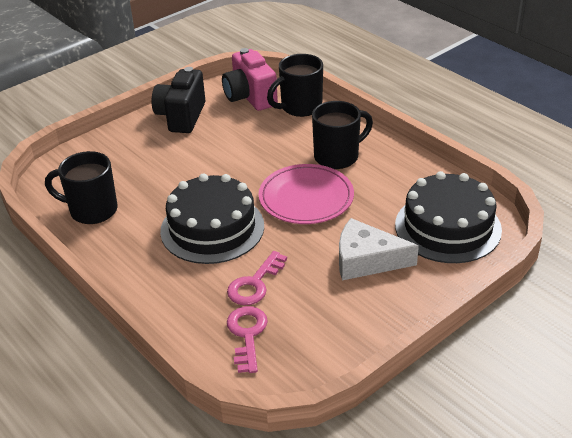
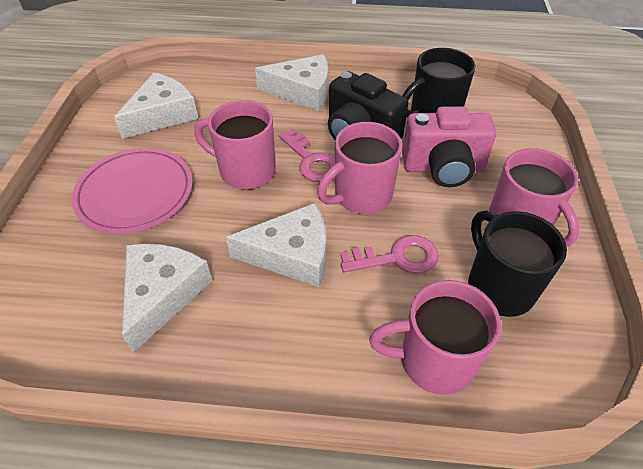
black cake: 2 -> 0
black mug: 3 -> 2
pink mug: 0 -> 4
white cheese: 1 -> 4

